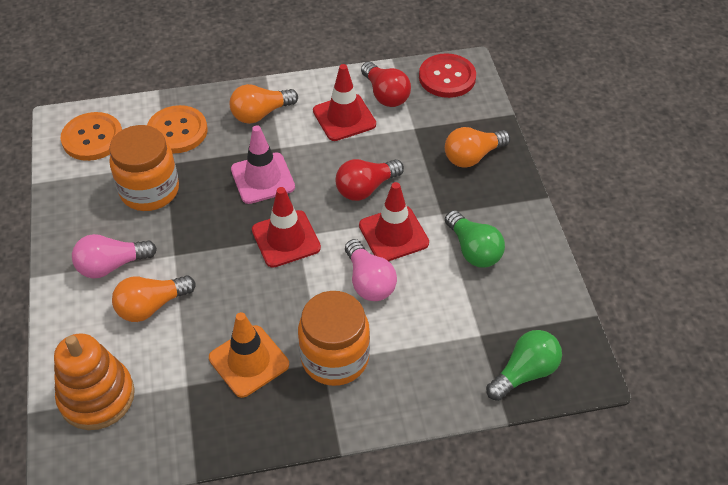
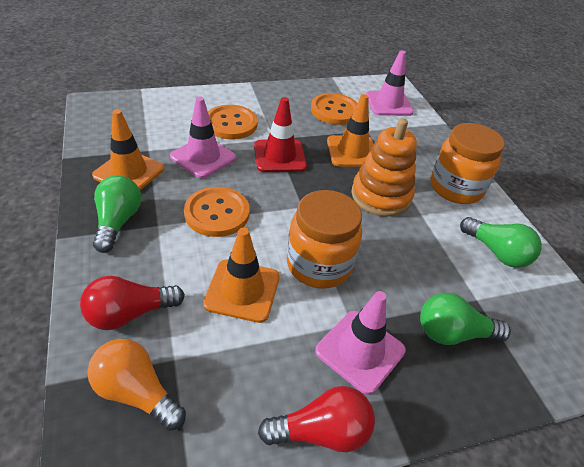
green light bulb: 2 -> 3
orange button: 2 -> 3
orange light bulb: 3 -> 1
orange traffic cone: 1 -> 3
pink light bulb: 2 -> 0
pink traffic cone: 1 -> 3
red button: 1 -> 0
red traffic cone: 3 -> 1

